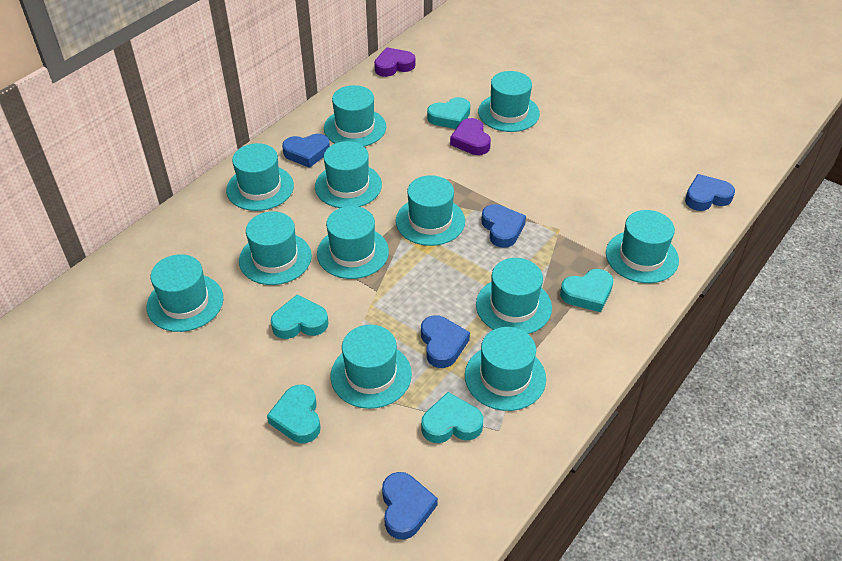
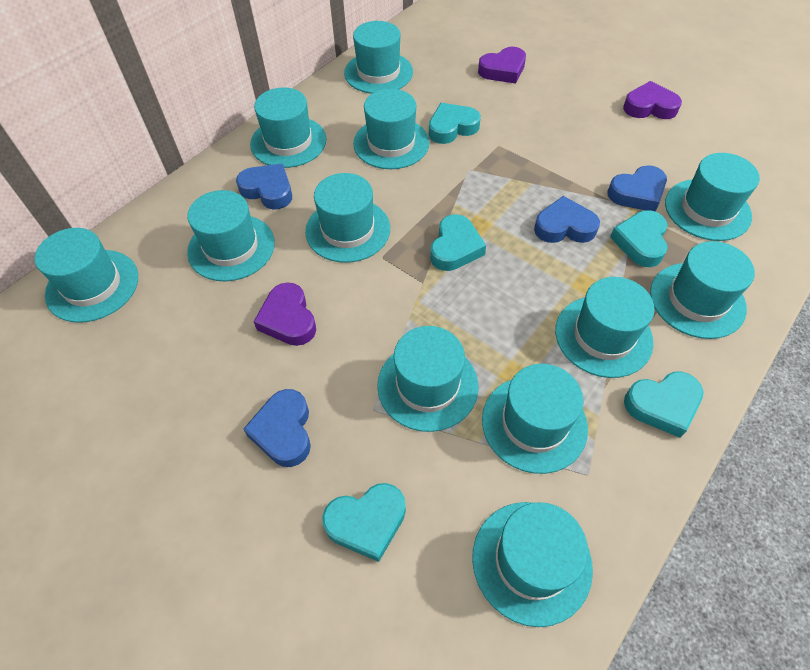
blue heart: 5 -> 4
purple heart: 2 -> 3

